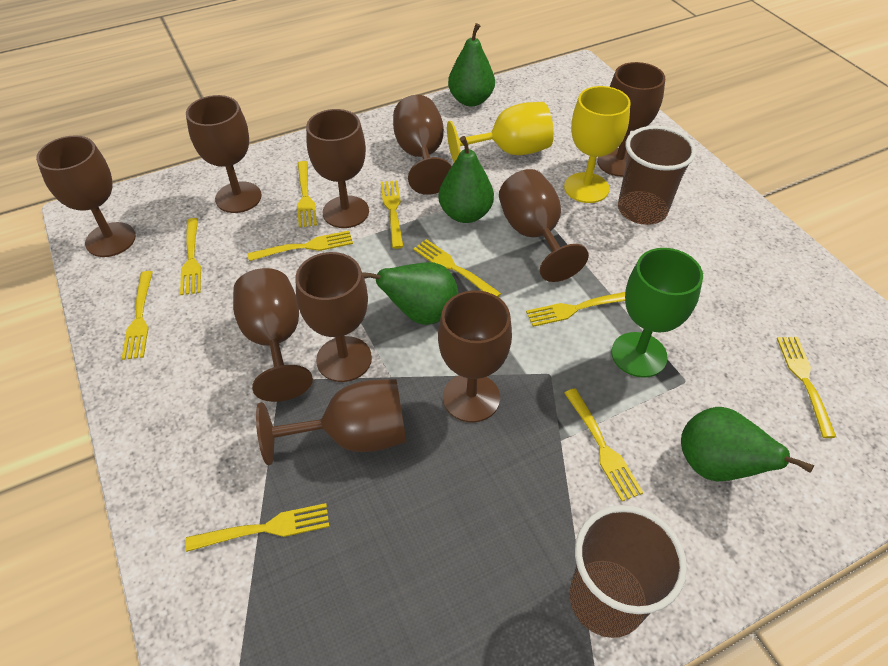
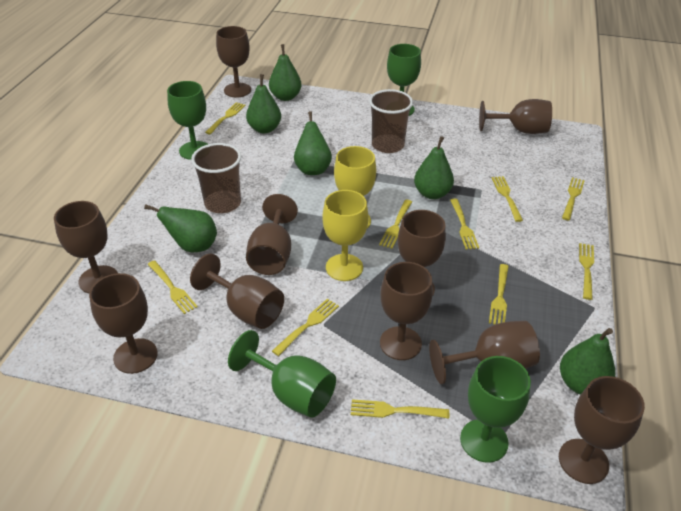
green goblet: 1 -> 4
green pear: 4 -> 6

